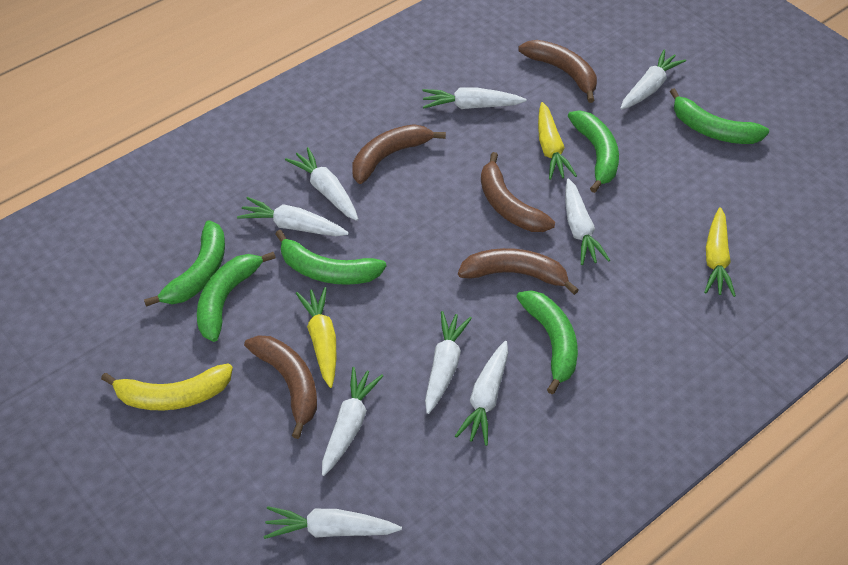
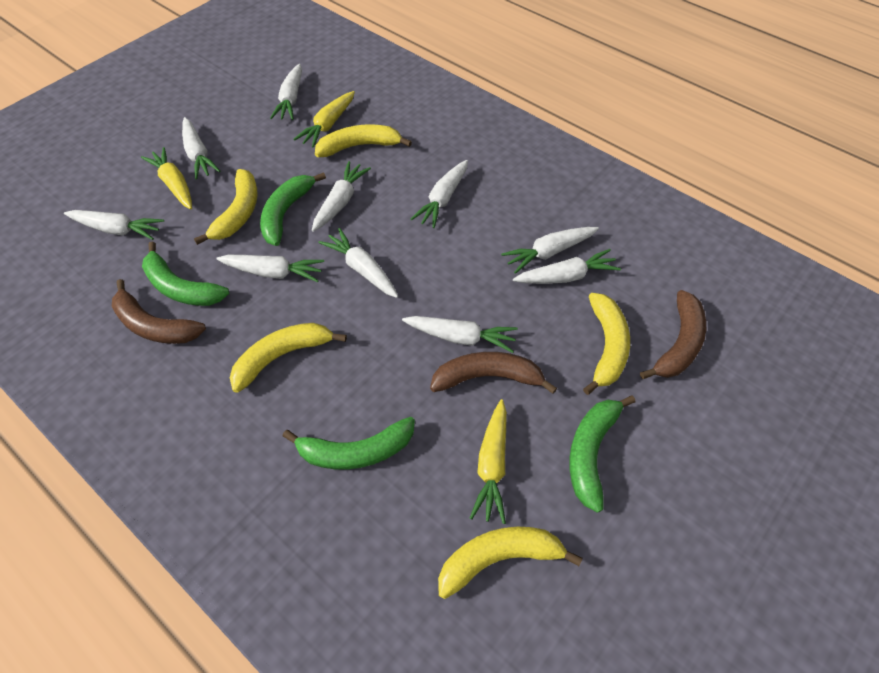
brown banana: 5 -> 3
green banana: 6 -> 4
white carrot: 9 -> 10
yellow banana: 1 -> 5

